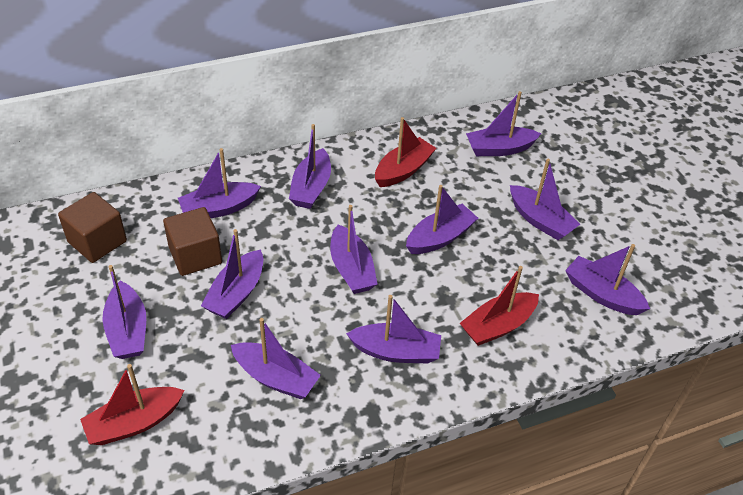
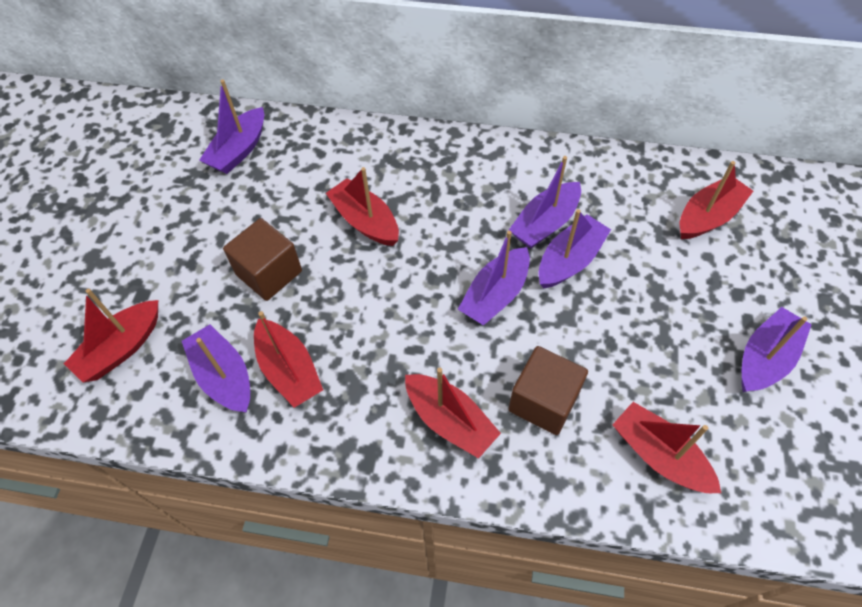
purple boat: 11 -> 6
red boat: 3 -> 6

